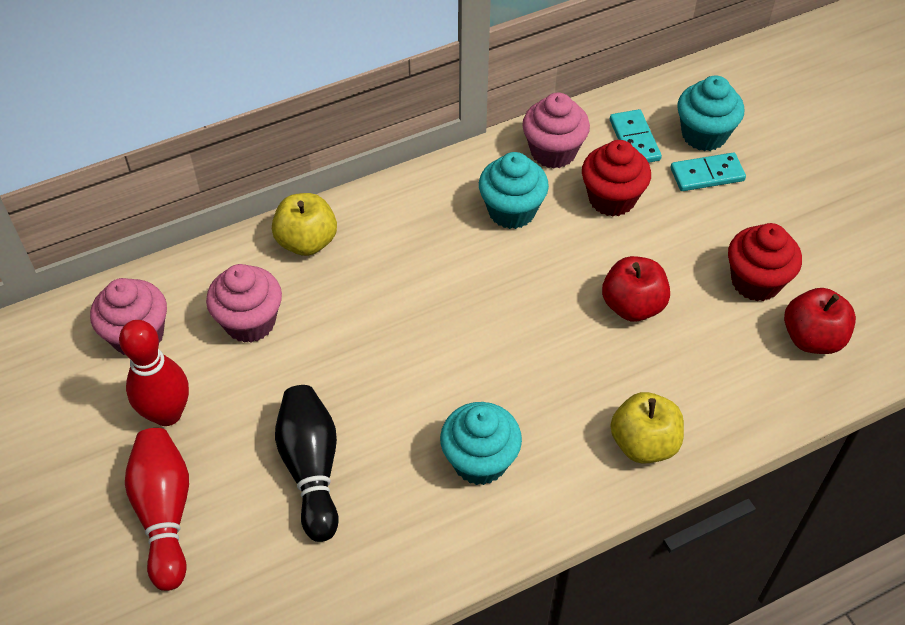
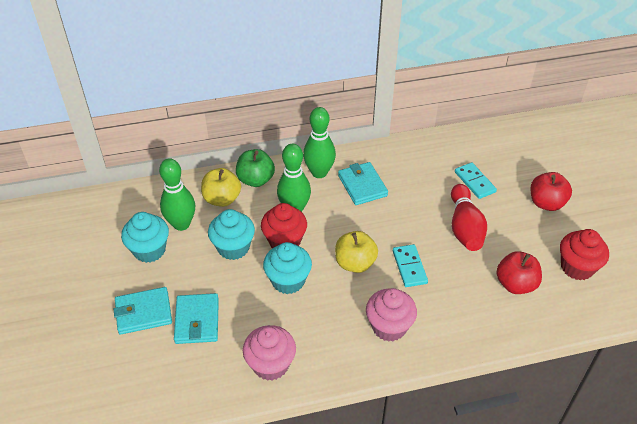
black bowling pin: 1 -> 0
green apple: 0 -> 1
green bowling pin: 0 -> 3
pink cupcake: 3 -> 2
red bowling pin: 2 -> 1
turquoise wallet: 0 -> 3

